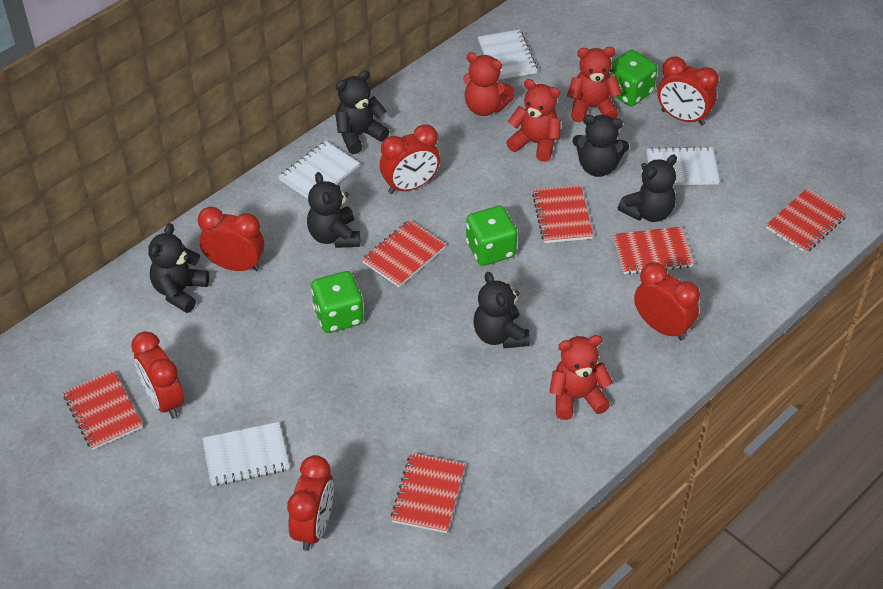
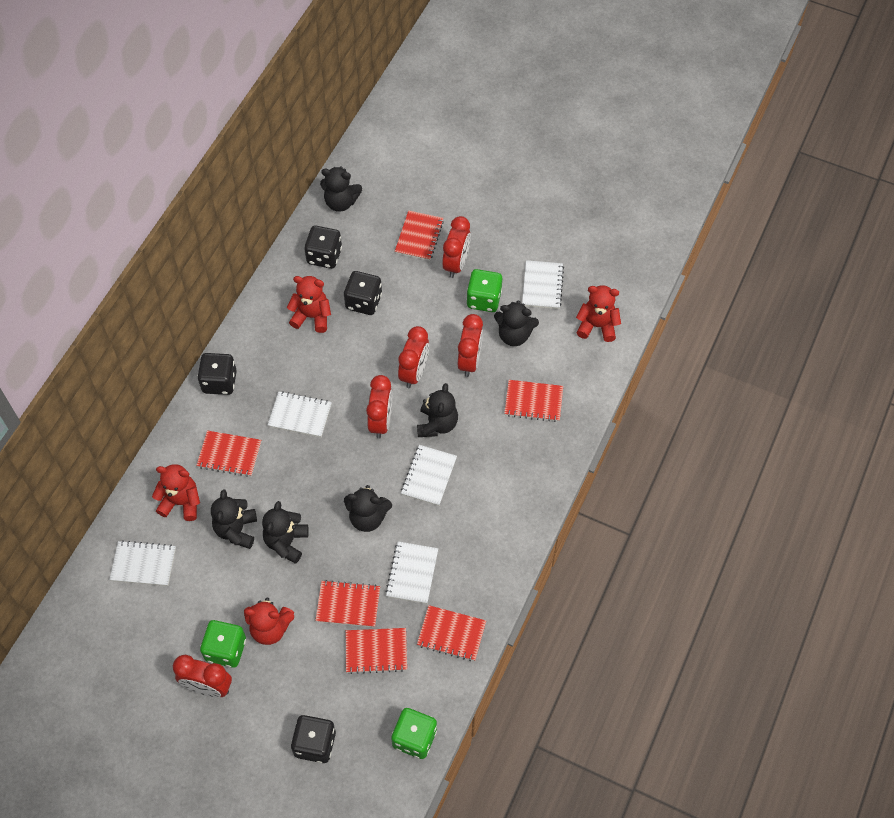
black dice: 0 -> 4
red clock: 6 -> 5
white notebook: 4 -> 5

